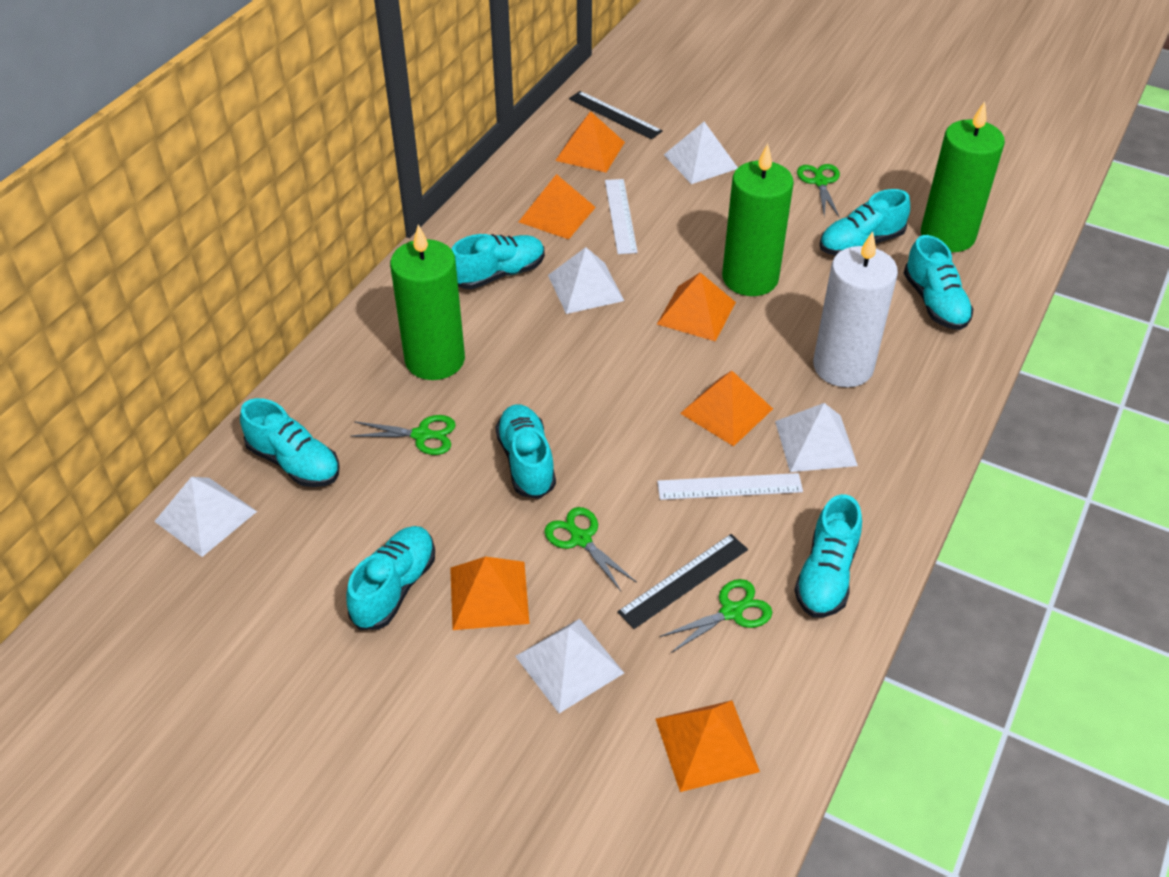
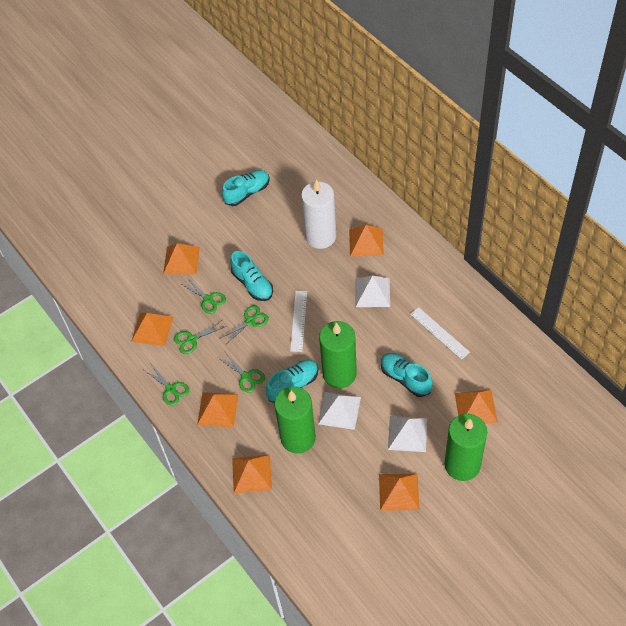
black ruler: 2 -> 0
green scissors: 4 -> 5
orange pyramid: 6 -> 7
turquoise shoe: 7 -> 4
white pyramid: 5 -> 3

